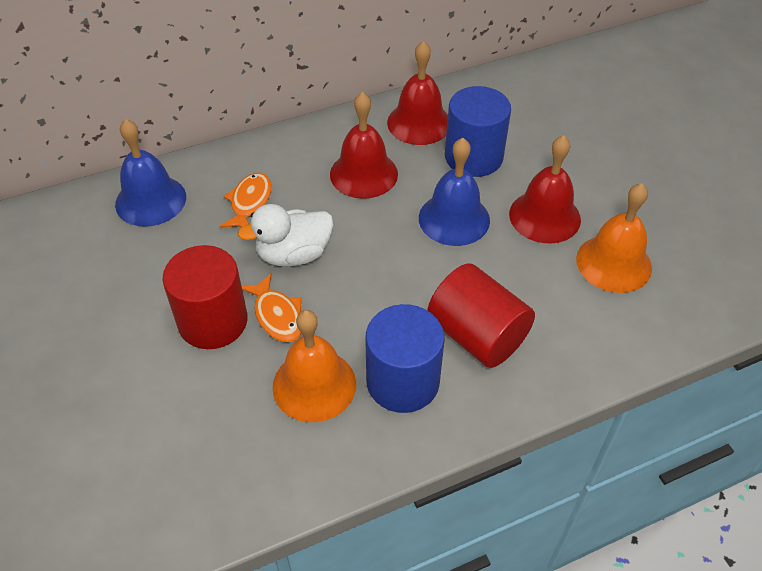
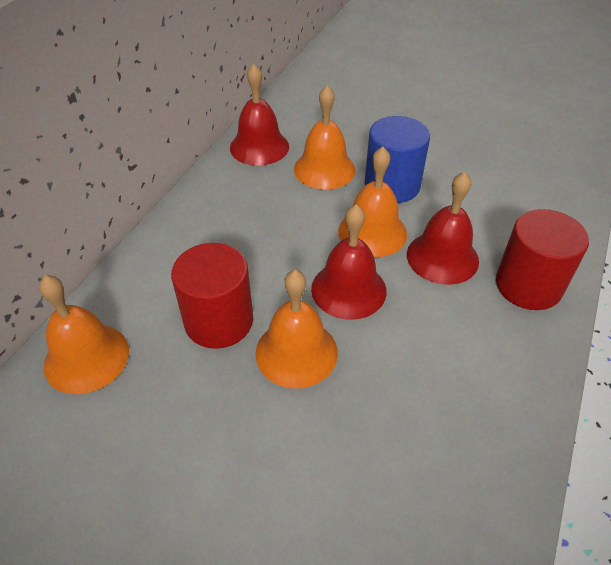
blue bell: 2 -> 0
blue cylinder: 2 -> 1
orange bell: 2 -> 4
orange fish: 2 -> 0
white duck: 1 -> 0

